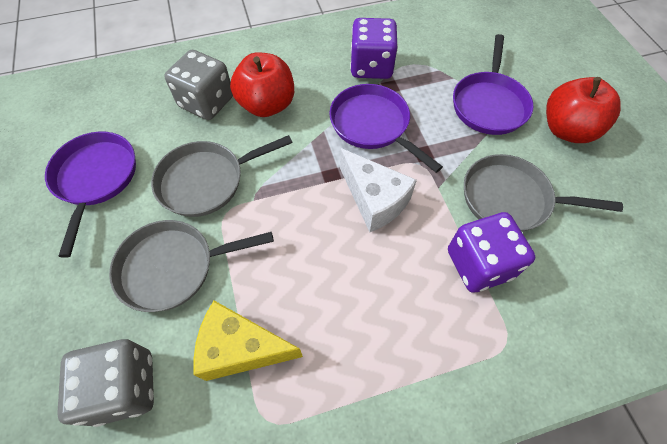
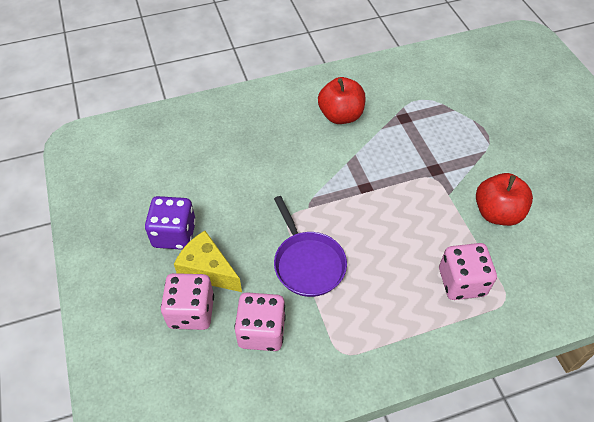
grey dice: 2 -> 0
grey pan: 3 -> 0
pink dice: 0 -> 3
purple dice: 2 -> 1
purple pan: 3 -> 1
white cheese: 1 -> 0

